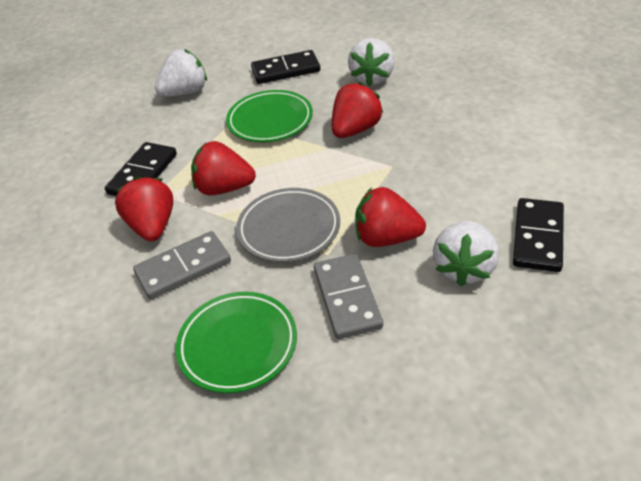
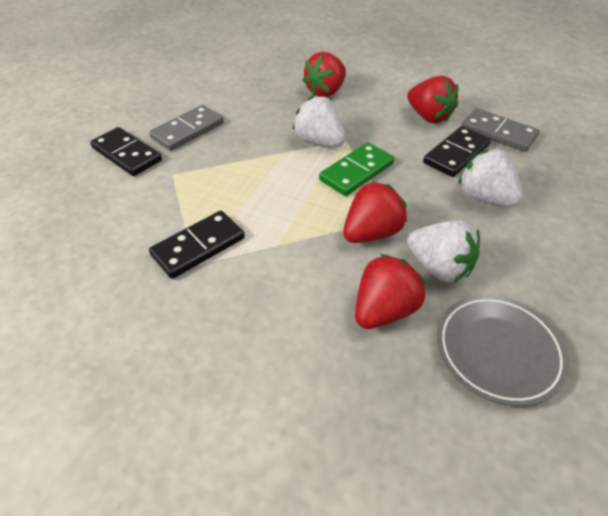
green domino: 0 -> 1
green plate: 2 -> 0

